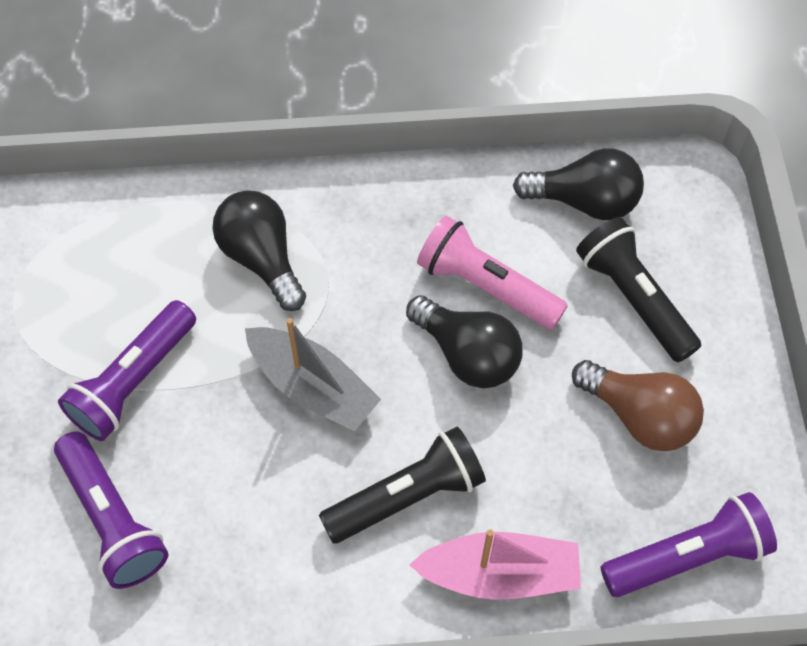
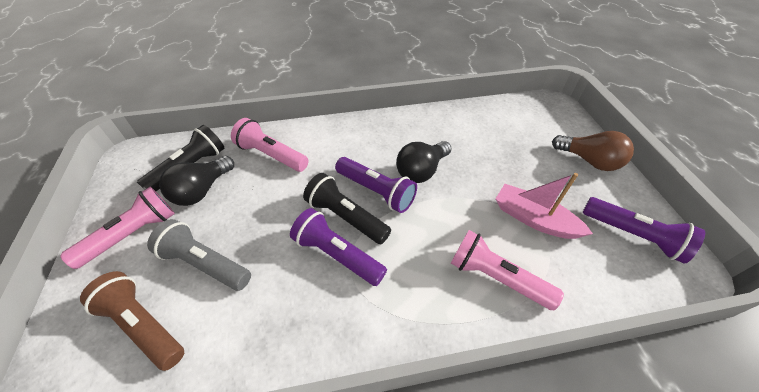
black light bulb: 3 -> 2
brown flashlight: 0 -> 1
grey boat: 1 -> 0
grey flashlight: 0 -> 1
pink flashlight: 1 -> 3

